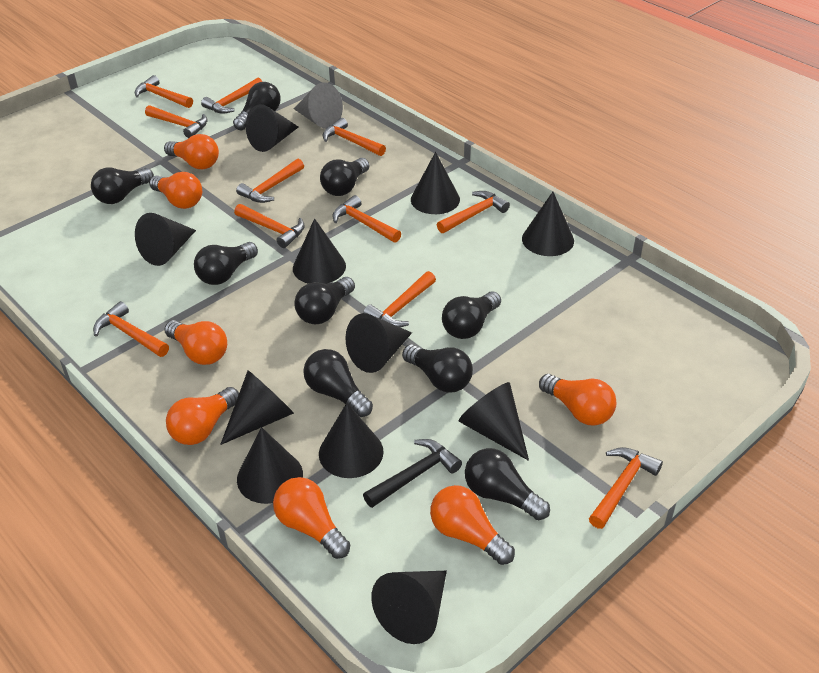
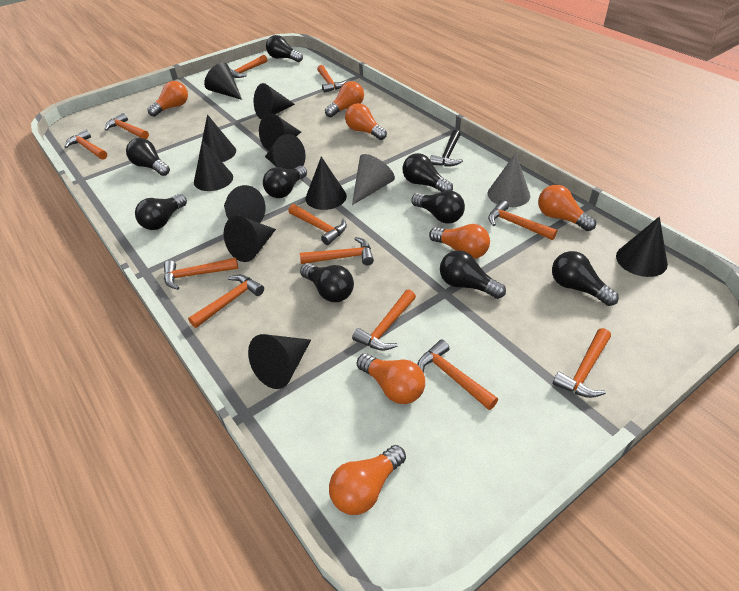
grey cone: 1 -> 2
orange hammer: 11 -> 12

